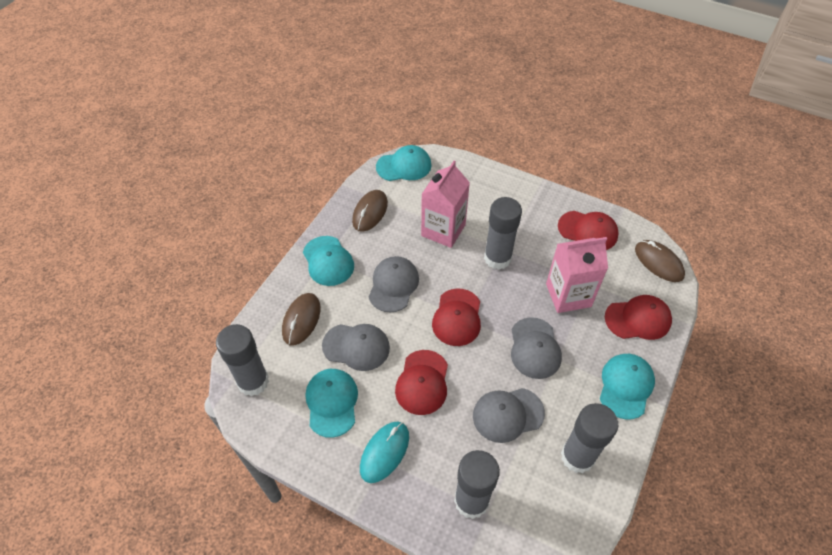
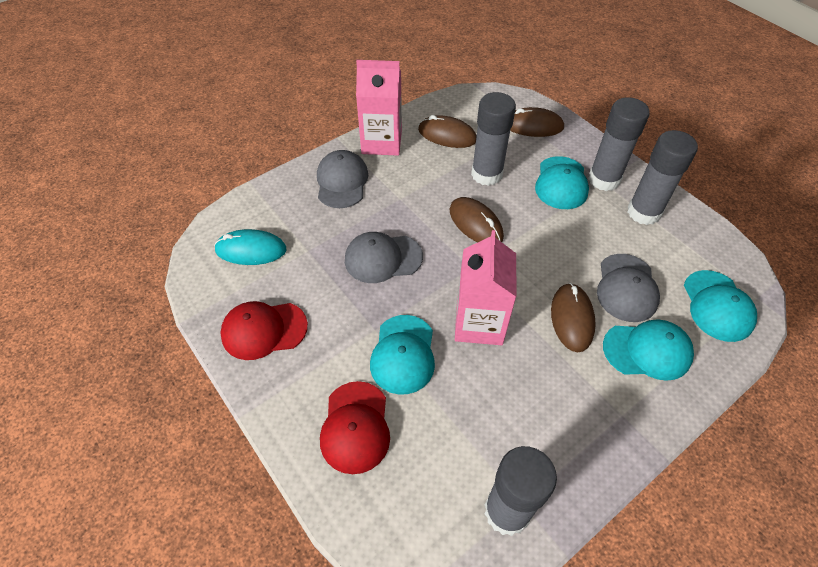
brown mouse: 3 -> 4
grey cap: 4 -> 3
red cap: 4 -> 2

